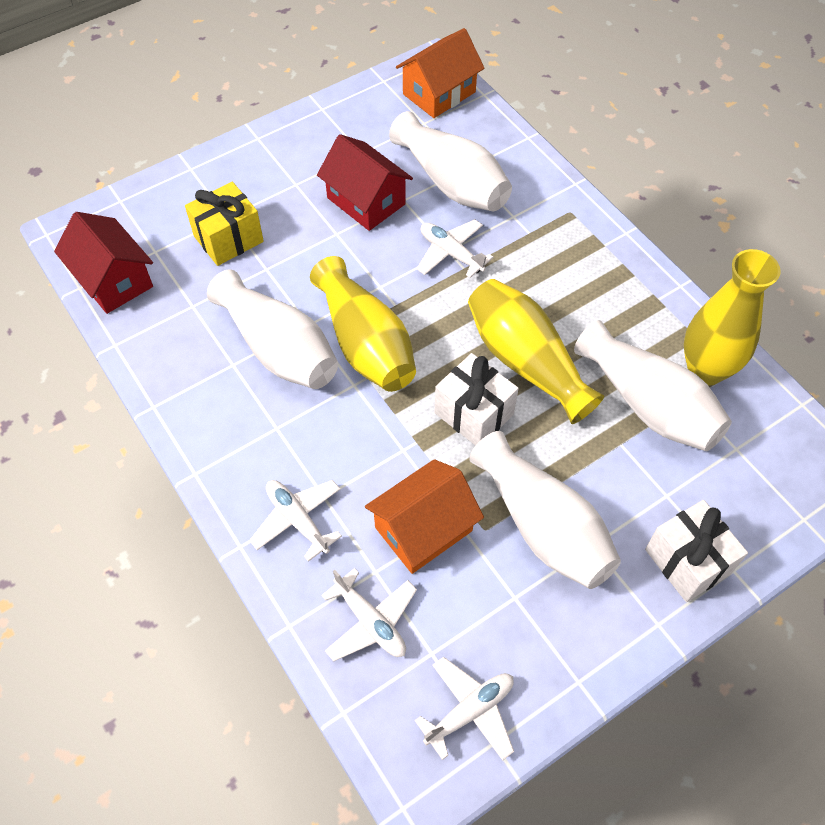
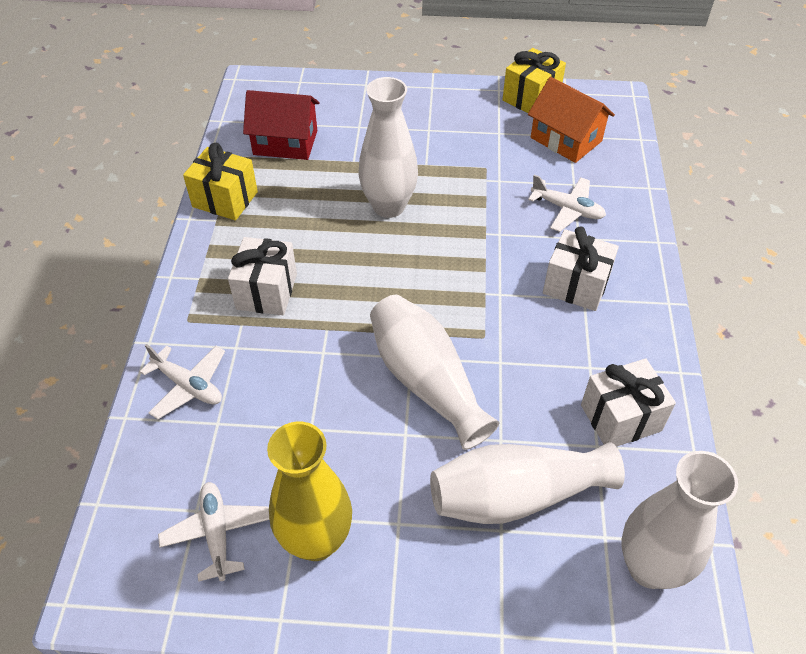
orange house: 2 -> 1
red house: 2 -> 1
white gift: 2 -> 3
white plane: 4 -> 3
yellow gift: 1 -> 2
yellow vase: 3 -> 1

